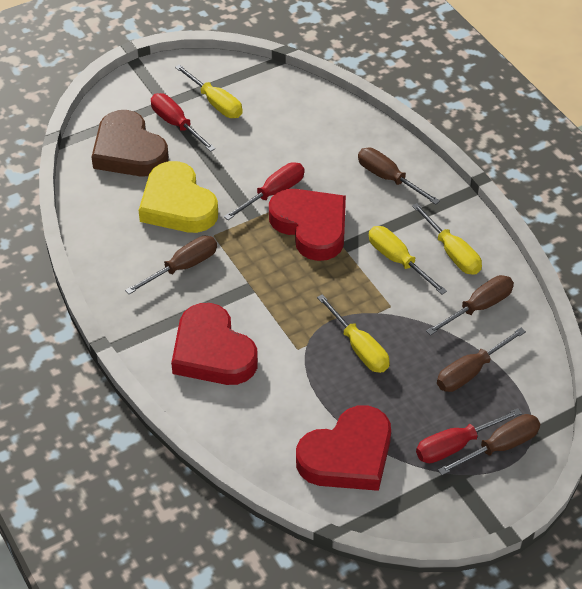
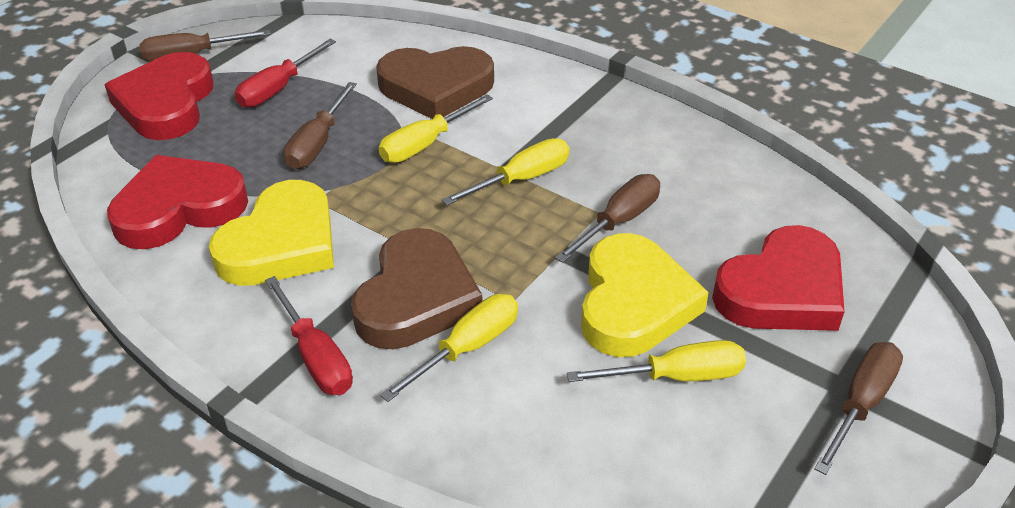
brown heart: 1 -> 2
brown screwdriver: 5 -> 4
red screwdriver: 3 -> 2
yellow heart: 1 -> 2

